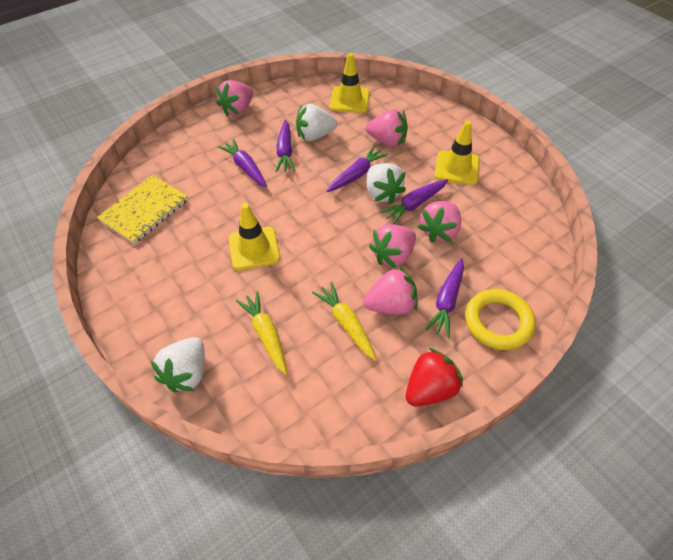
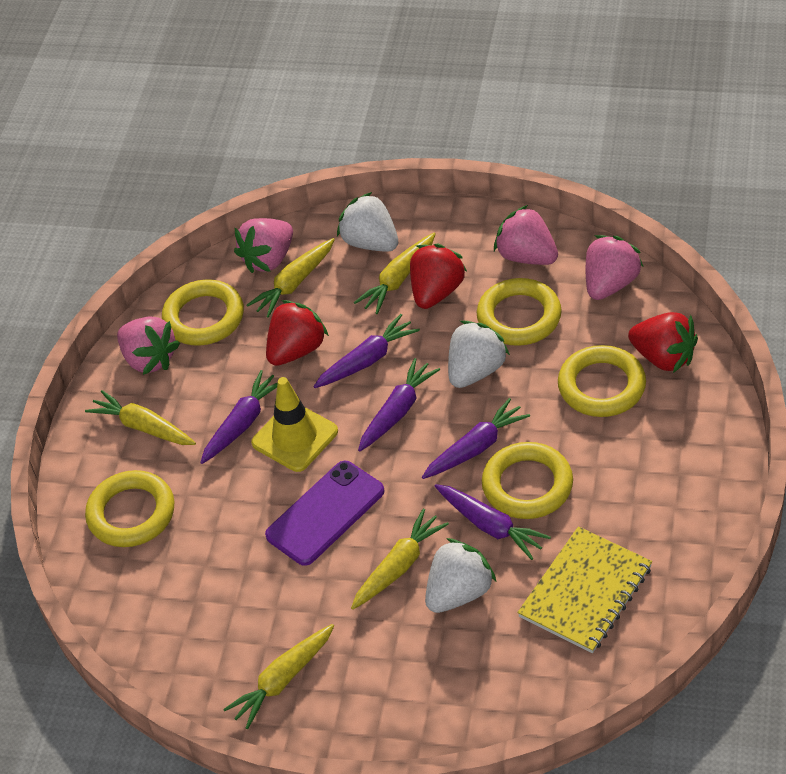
pink strawberry: 5 -> 4
purple phone: 0 -> 1
red strawberry: 1 -> 3
yellow carrot: 2 -> 5
yellow ring: 1 -> 5
yellow traffic cone: 3 -> 1

